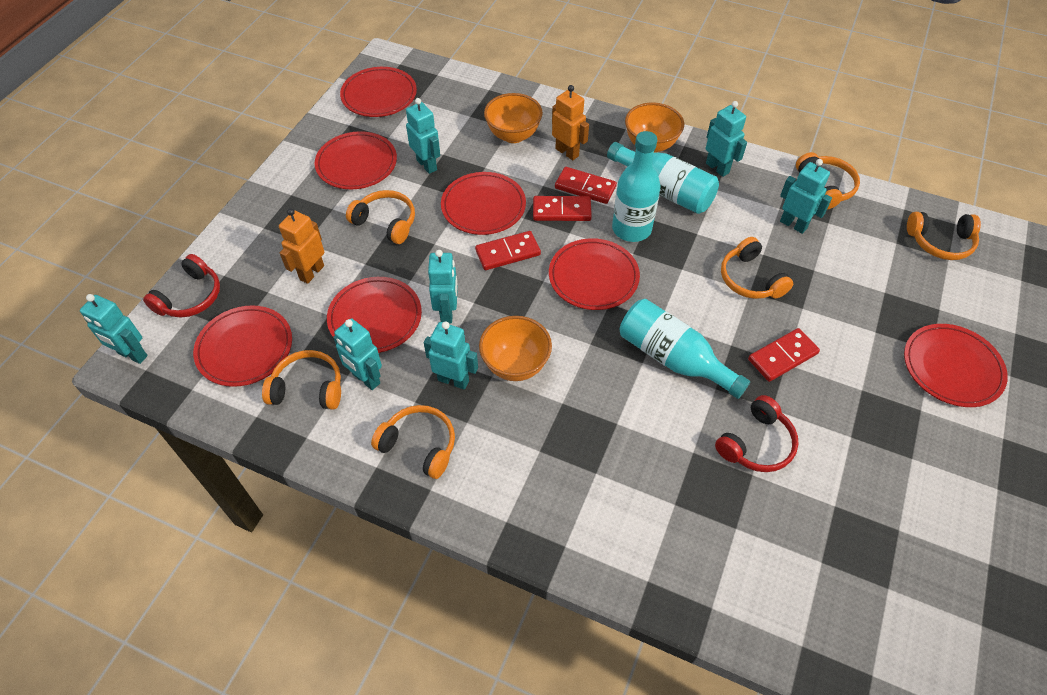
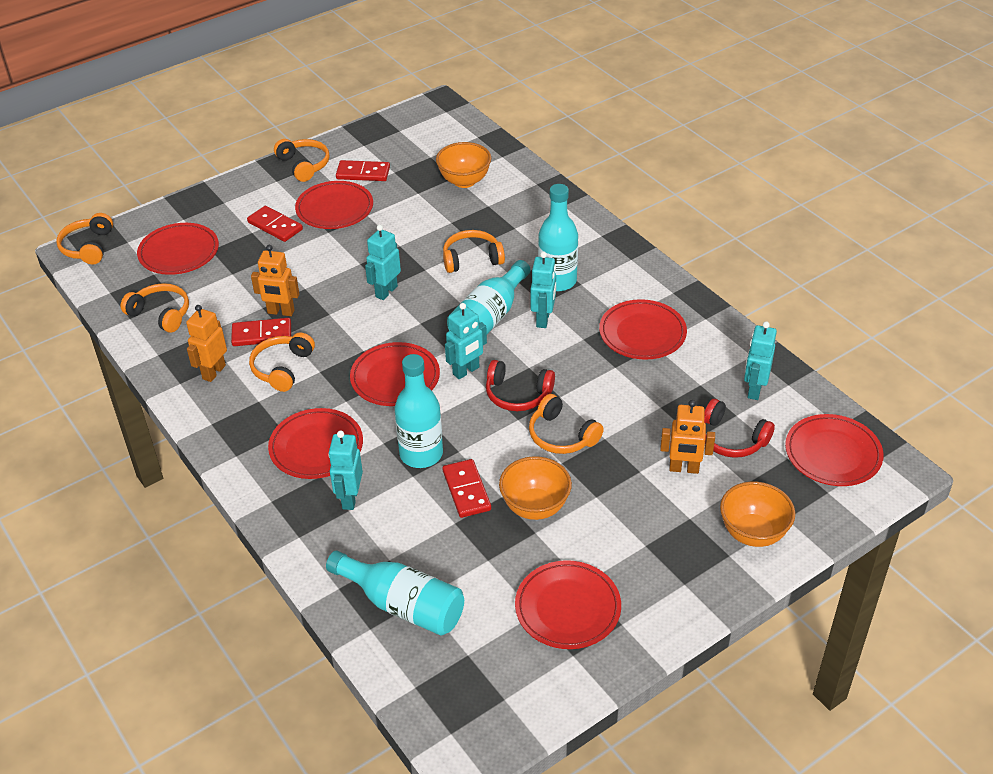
orange robot: 2 -> 3
turquoise bottle: 3 -> 4
turquoise robot: 7 -> 5

